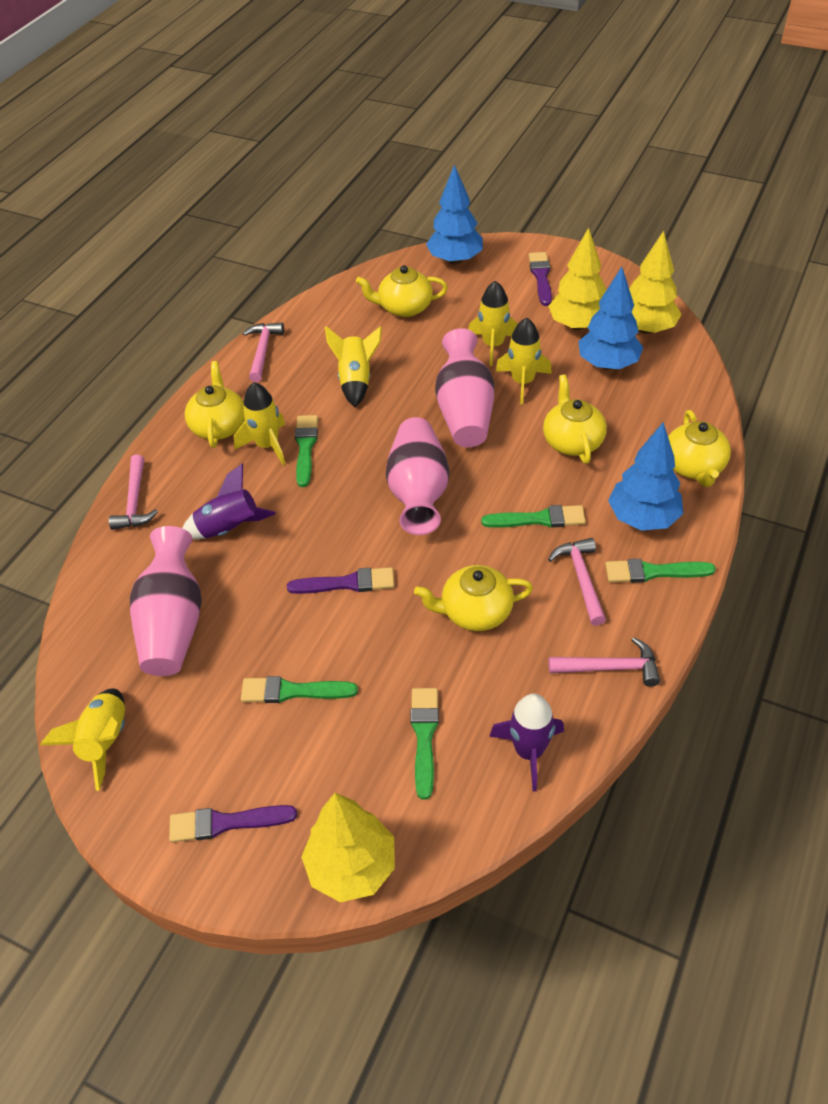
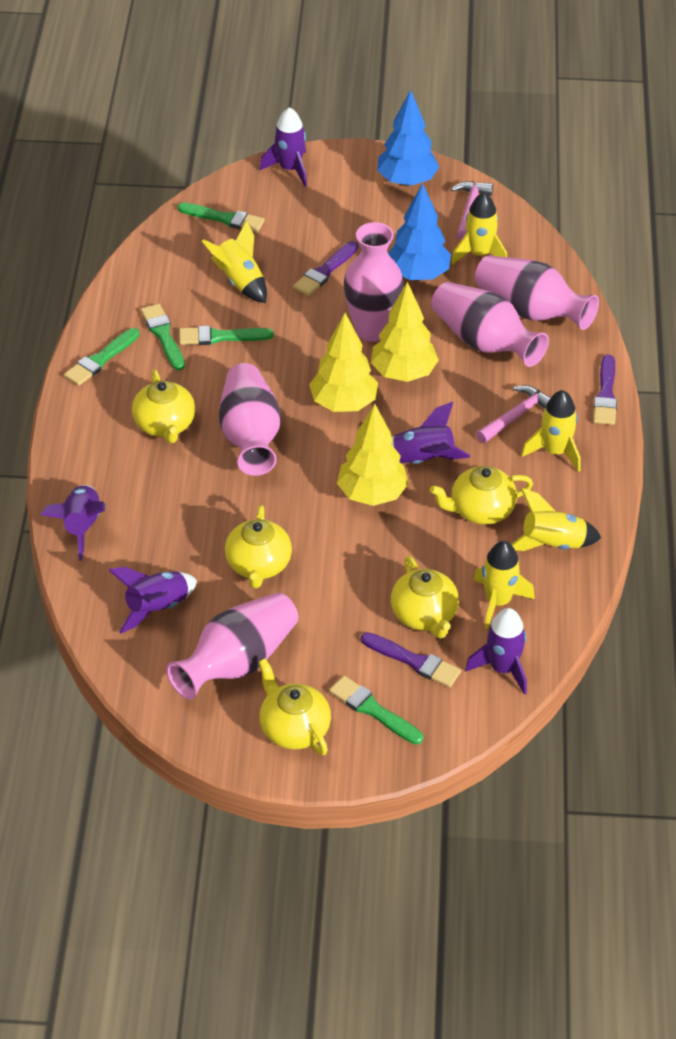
blue tree: 3 -> 2
pink hammer: 4 -> 2
pink vase: 3 -> 5
purple rocket: 2 -> 5

